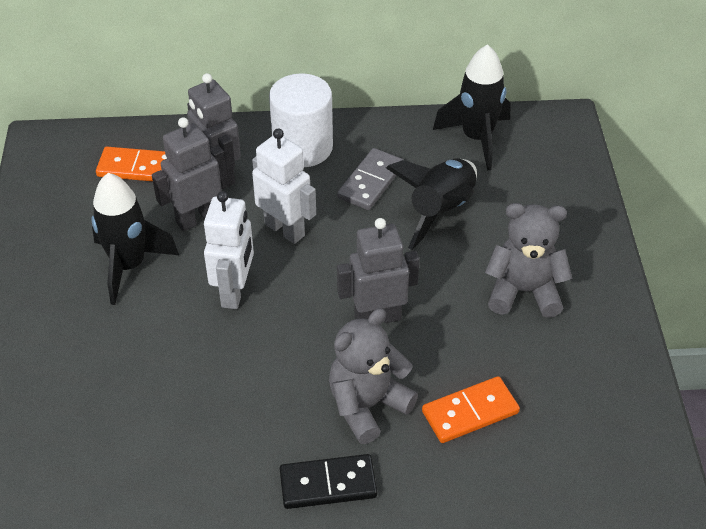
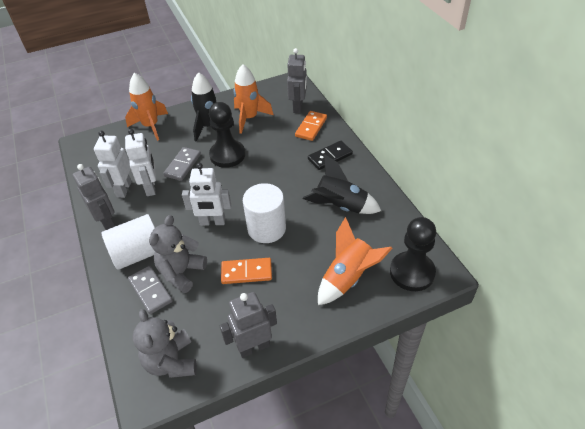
black pawn: 0 -> 2
black rocket: 3 -> 2
grey domino: 1 -> 2
orange rocket: 0 -> 3
white cylinder: 1 -> 2
white robot: 2 -> 3

